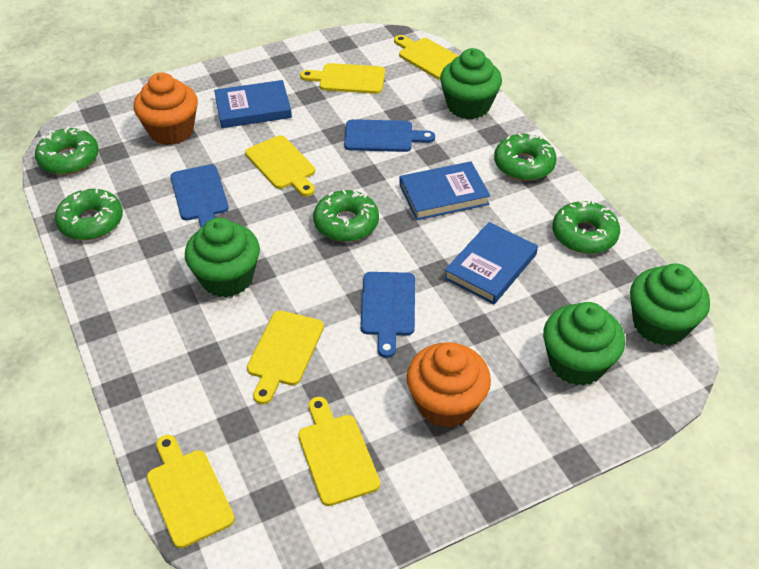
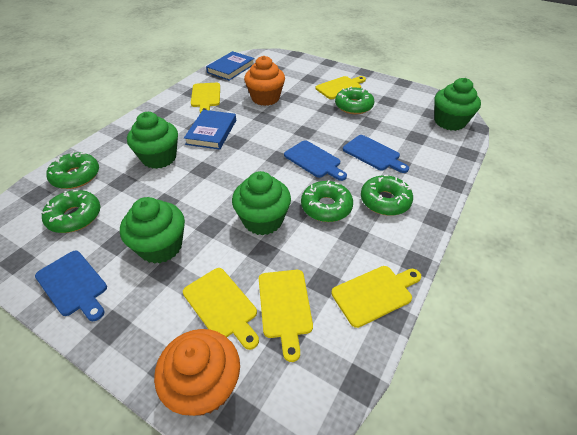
blue book: 3 -> 2
yellow cutting board: 6 -> 5

